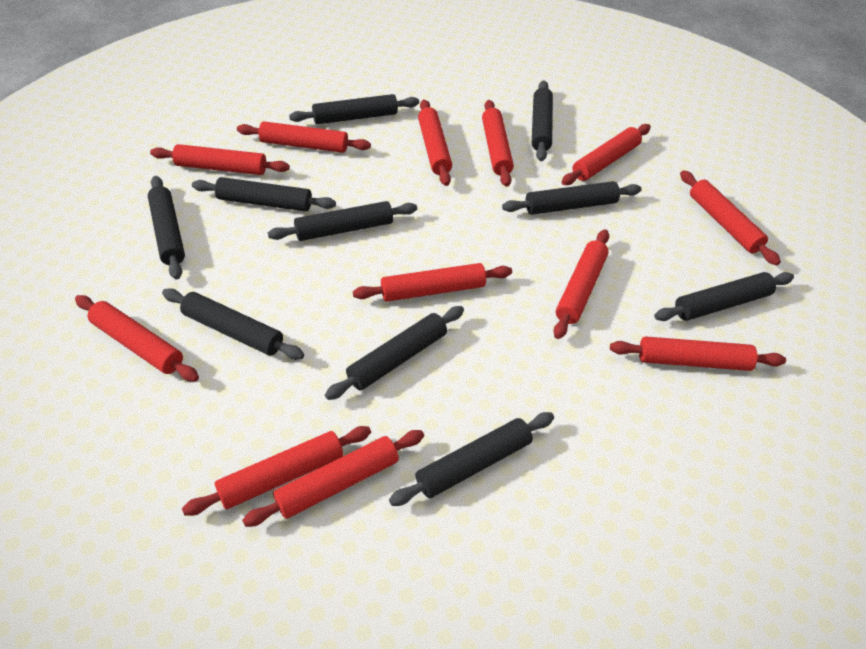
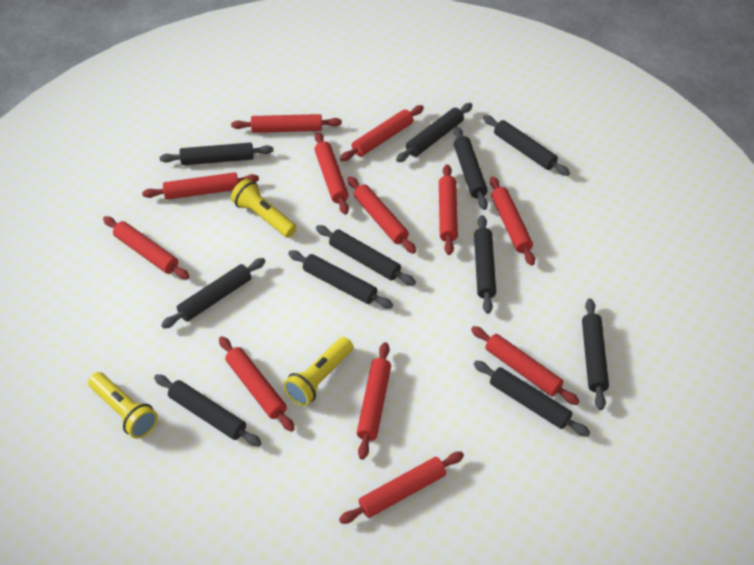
black rolling pin: 10 -> 11
yellow flashlight: 0 -> 3

